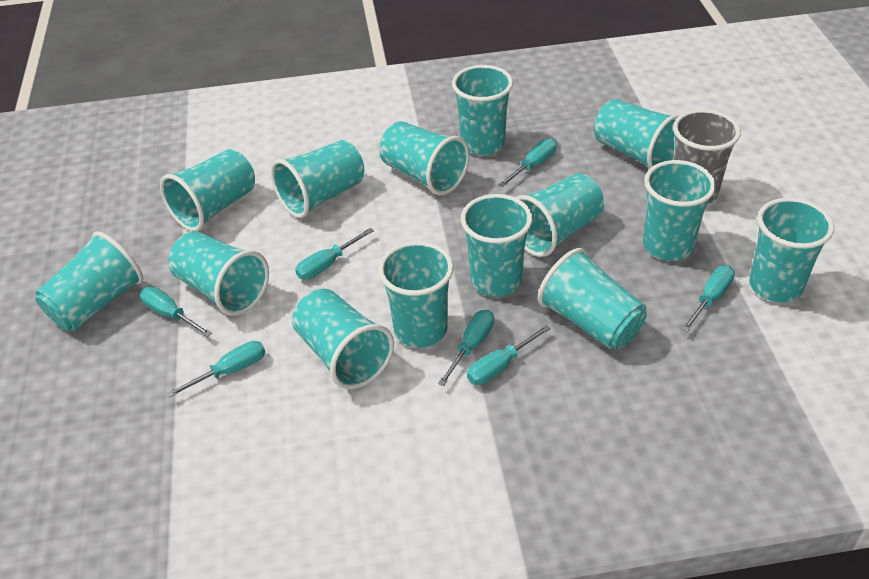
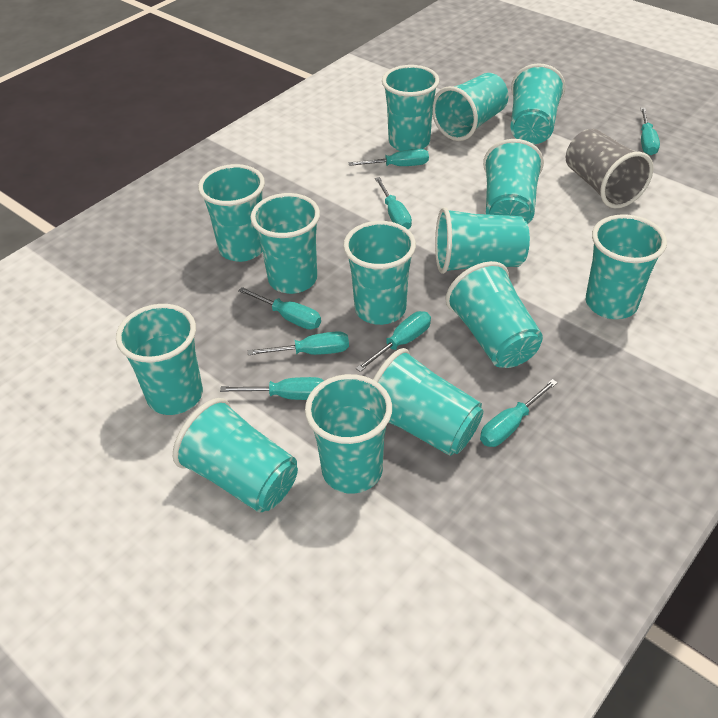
turquoise screwdriver: 7 -> 8

